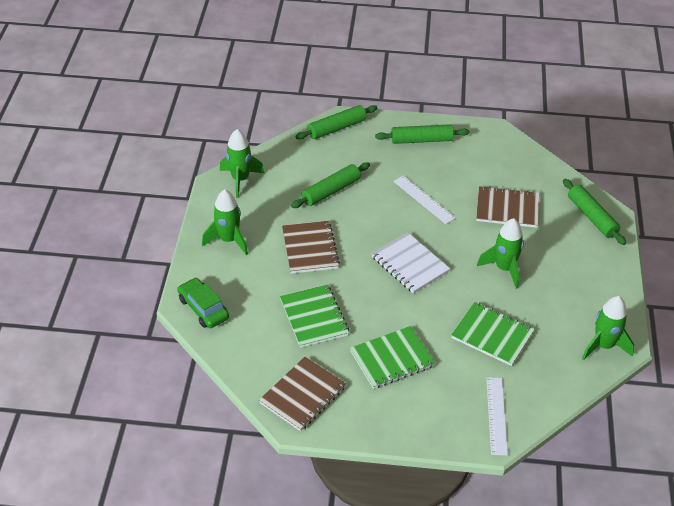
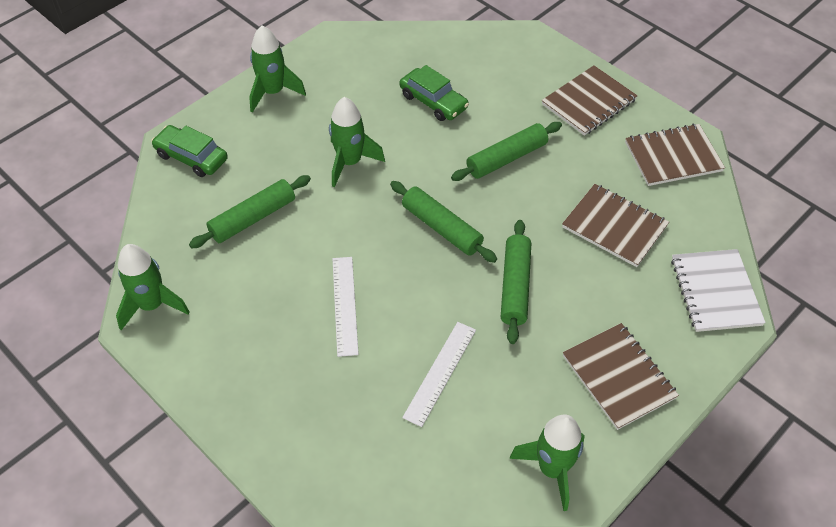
brown notebook: 3 -> 4
green car: 1 -> 2
green notebook: 3 -> 0

